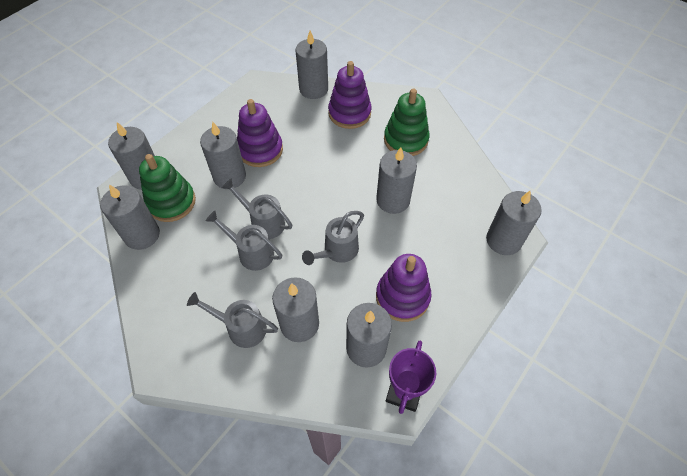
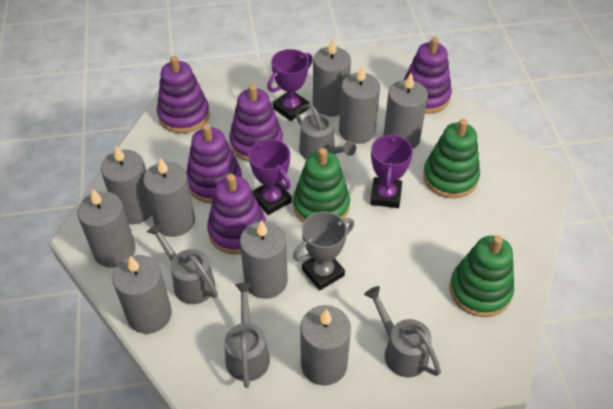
green stacking toy: 2 -> 3
grey candle: 8 -> 9
grey trophy: 0 -> 1
purple stacking toy: 3 -> 5
purple trophy: 1 -> 3

